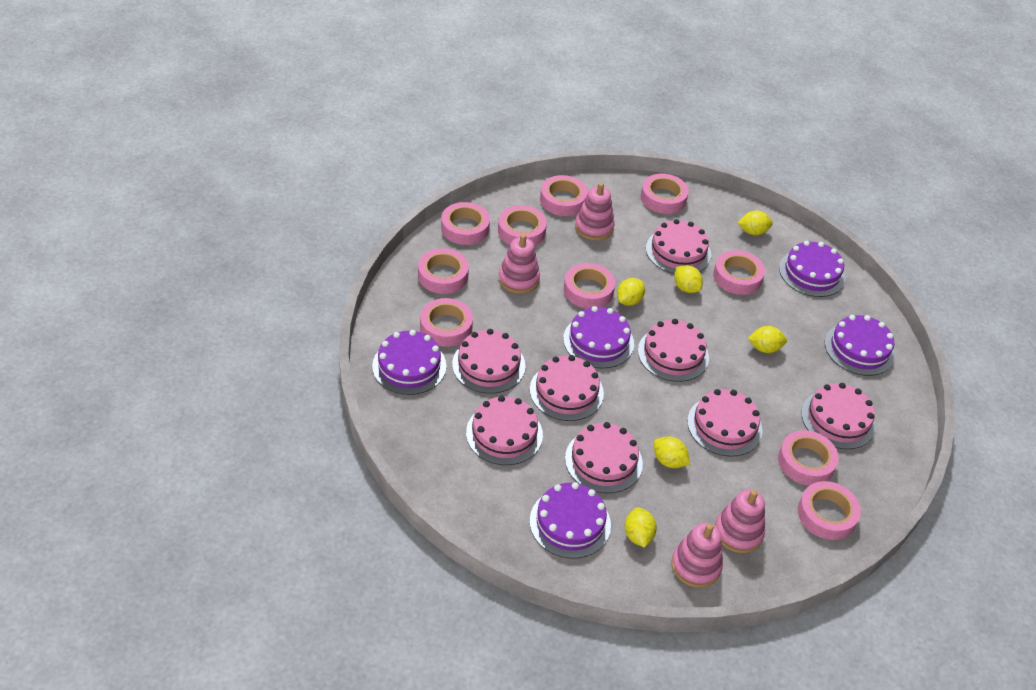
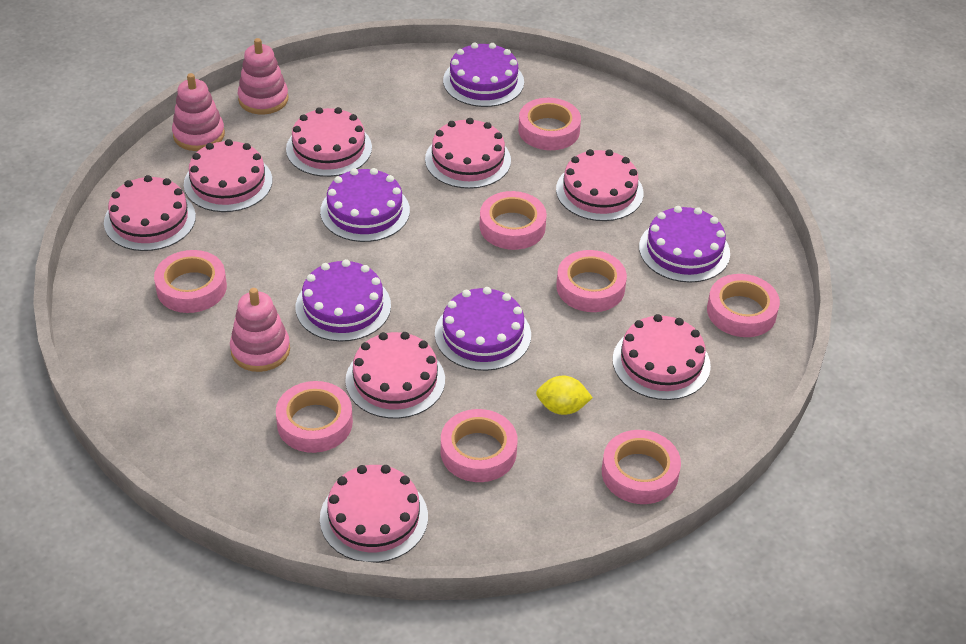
pink stacking toy: 4 -> 3
pink tape: 10 -> 8
yellow lemon: 6 -> 1

